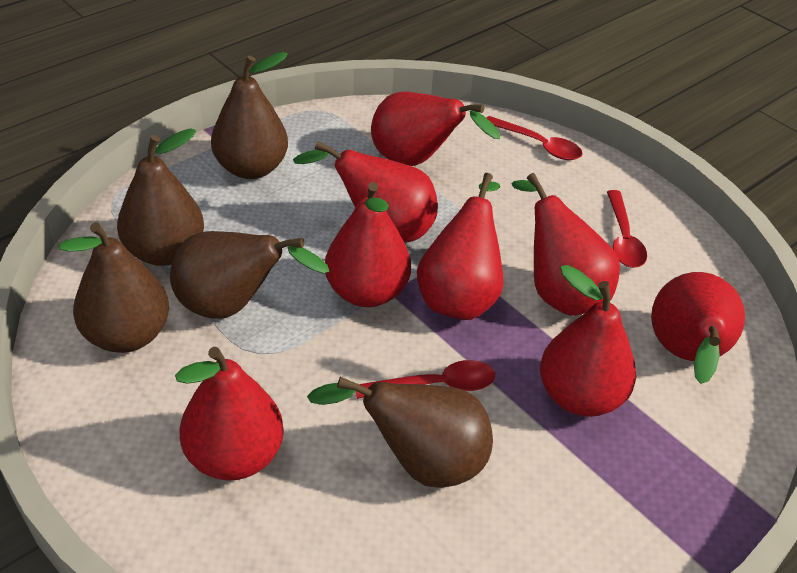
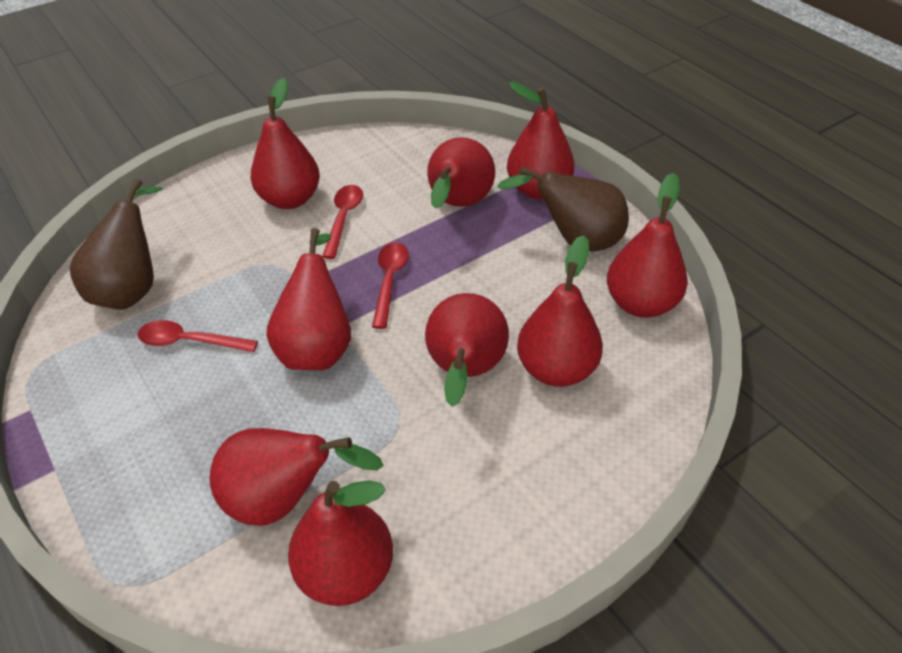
brown pear: 5 -> 2
red pear: 8 -> 9

